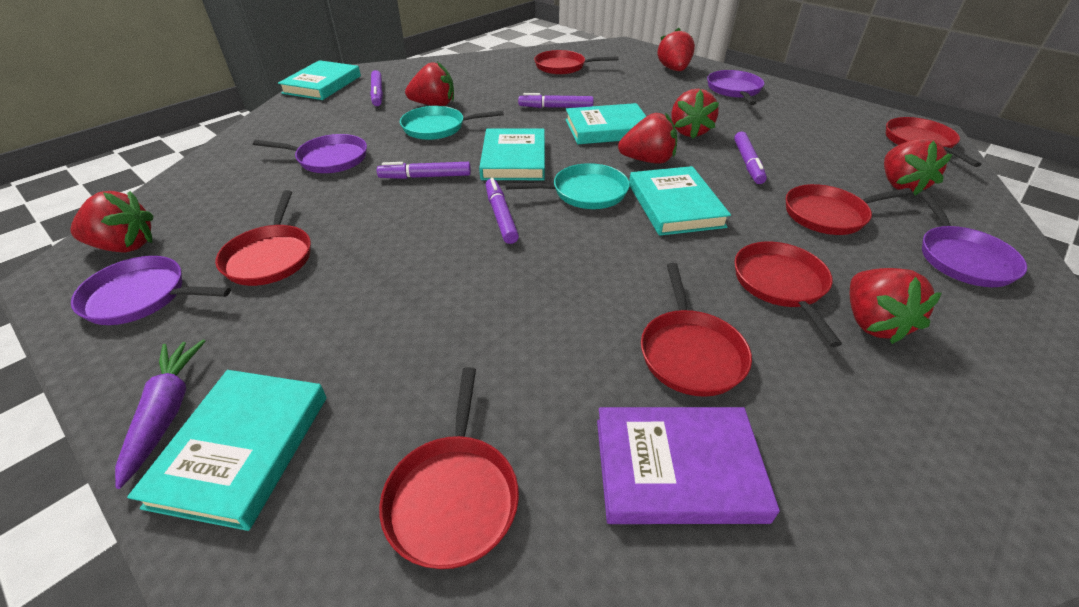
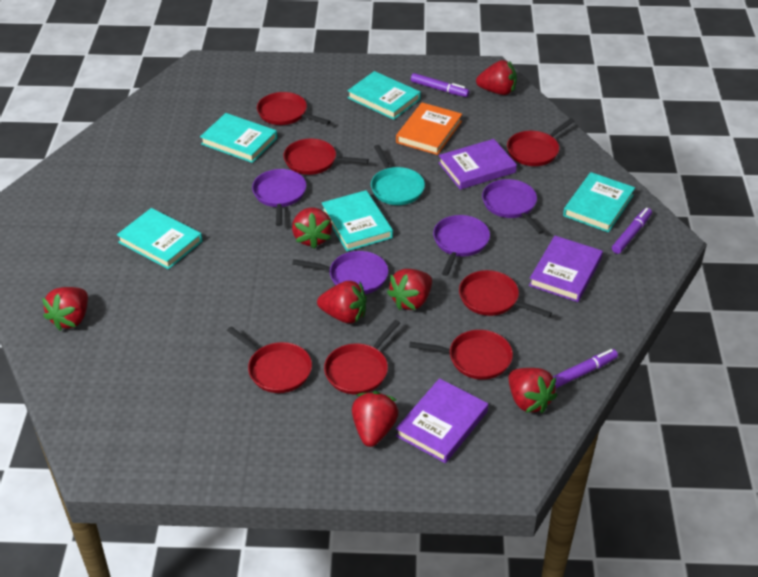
orange book: 0 -> 1
purple book: 1 -> 3
purple carrot: 1 -> 0
purple marker: 5 -> 3
turquoise pan: 2 -> 1

